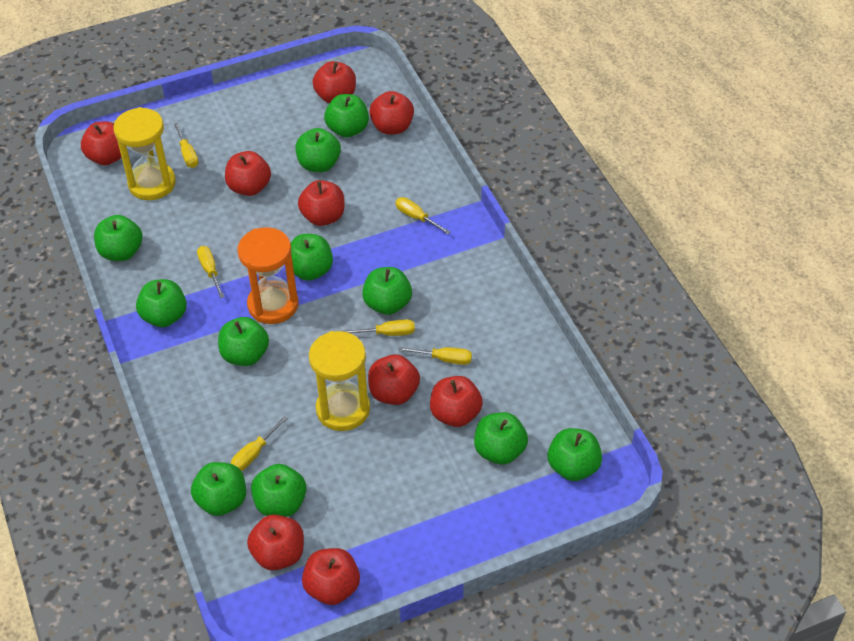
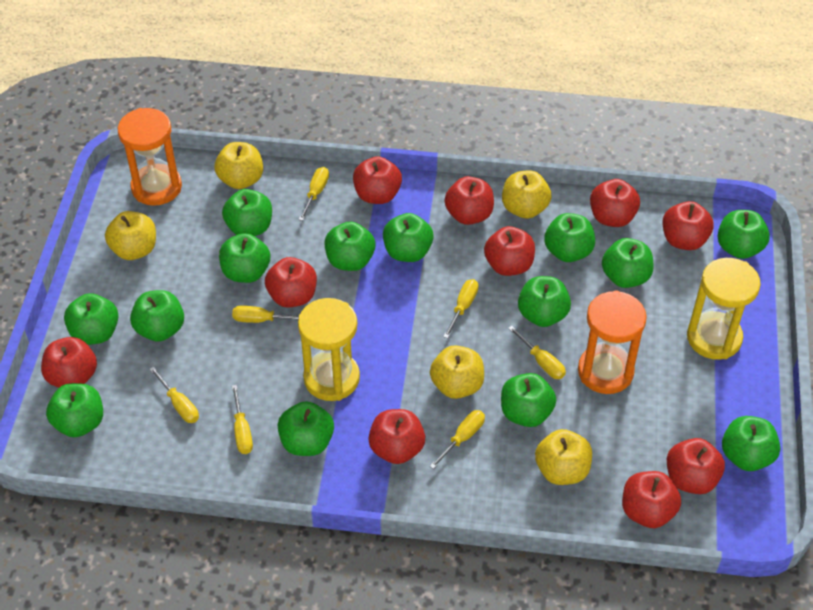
green apple: 11 -> 14
orange hourglass: 1 -> 2
red apple: 9 -> 10
yellow apple: 0 -> 5
yellow screwdriver: 6 -> 7

